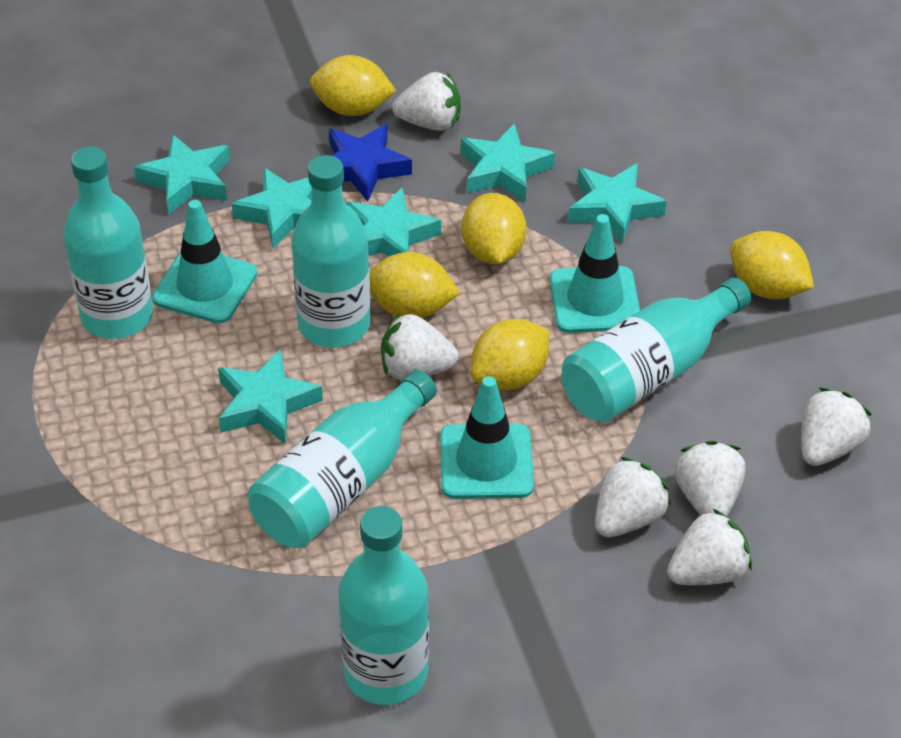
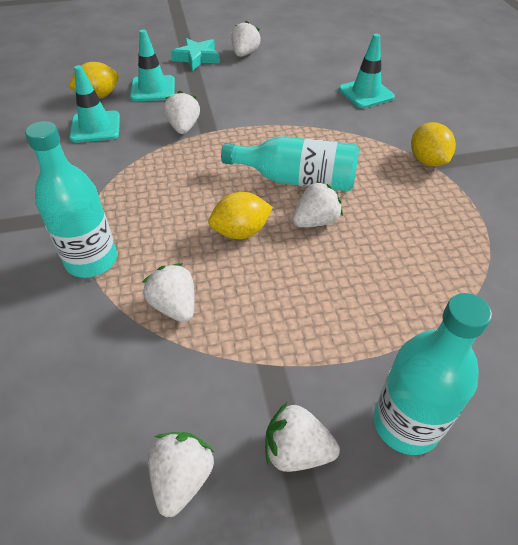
blue star: 1 -> 0
turquoise bottle: 5 -> 3
turquoise star: 6 -> 1
yellow lemon: 5 -> 3

